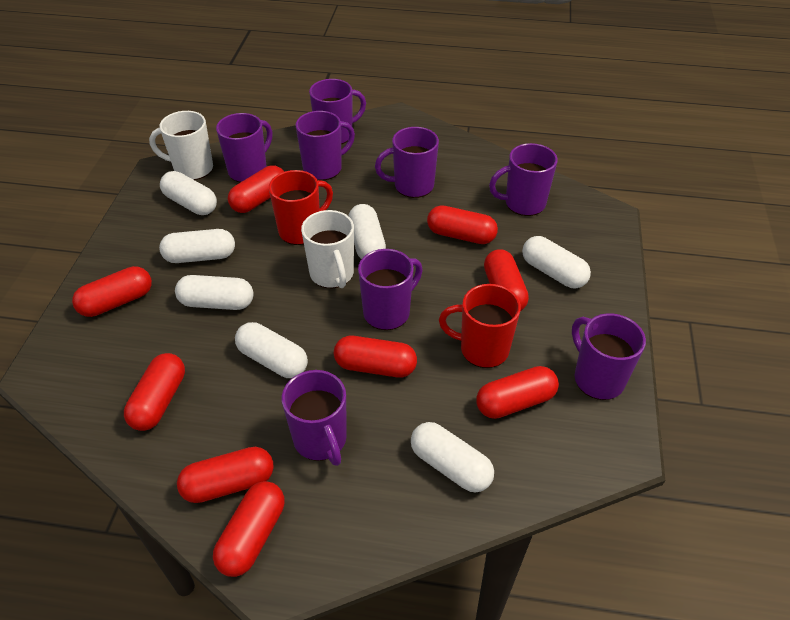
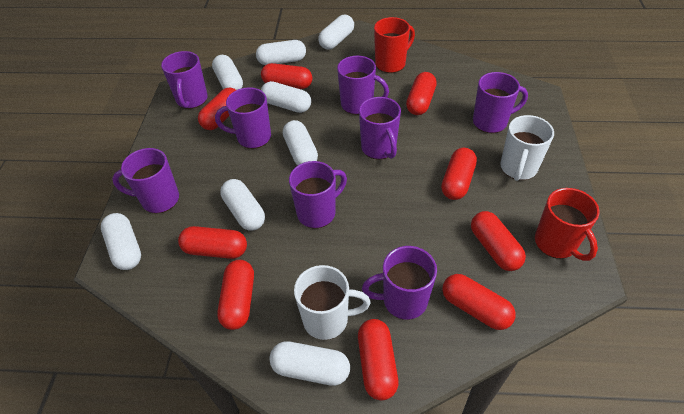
white capsule: 7 -> 8

